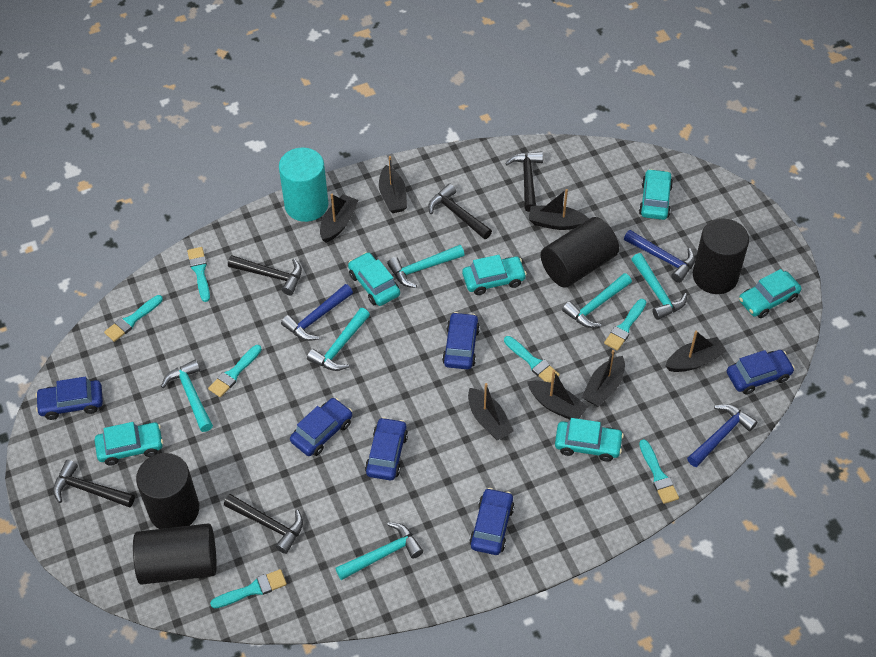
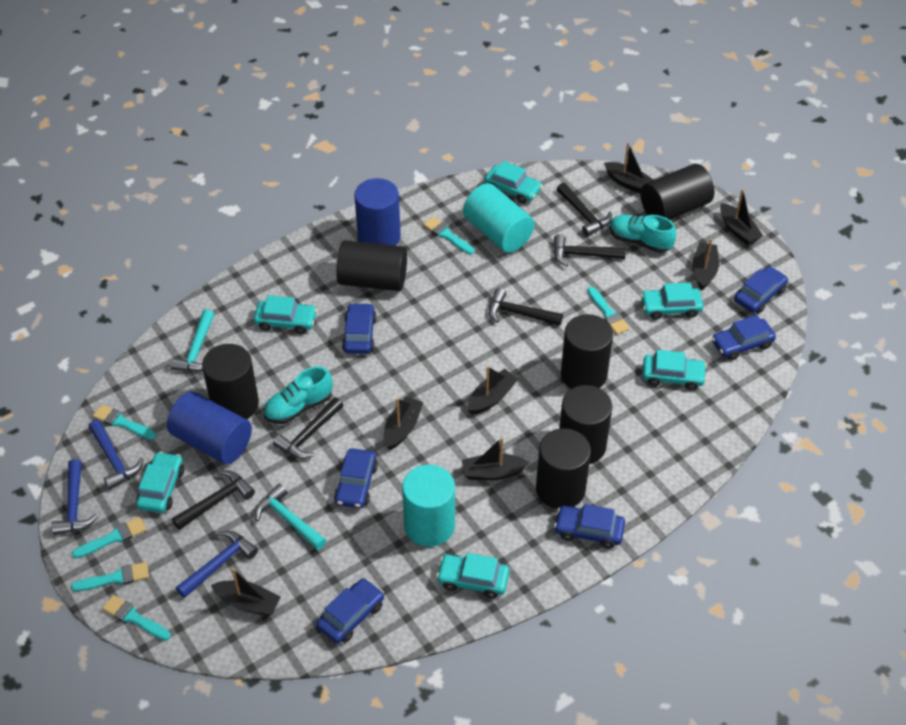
black cylinder: 4 -> 6
blue cylinder: 0 -> 2
turquoise brush: 7 -> 6
turquoise cylinder: 1 -> 2
turquoise hammer: 6 -> 2
turquoise shoe: 0 -> 2

